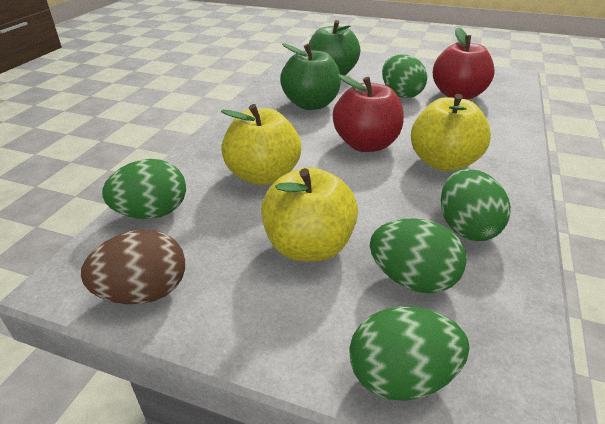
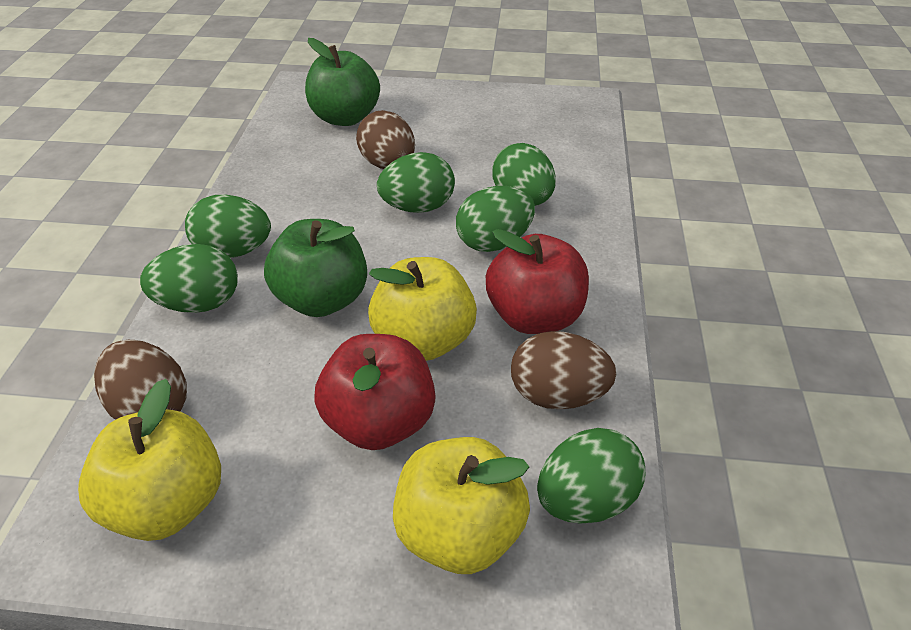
brown egg: 1 -> 3
green egg: 5 -> 6

